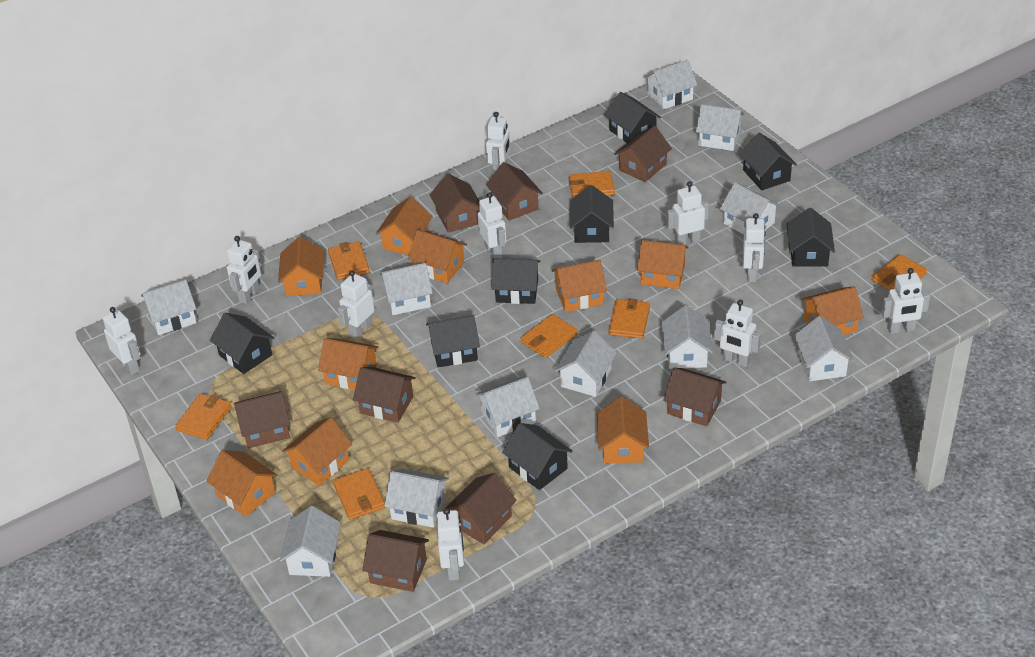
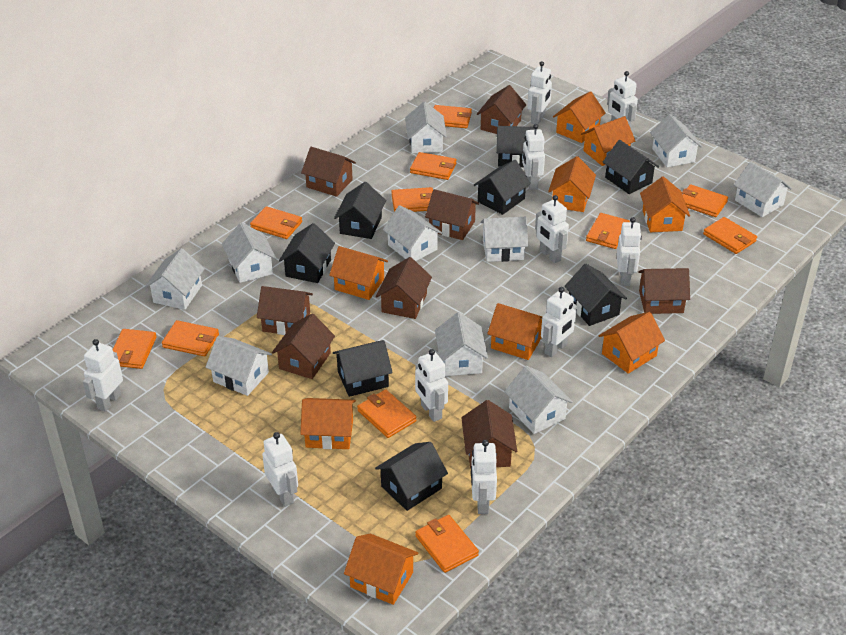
orange house: 10 -> 9
orange wallet: 7 -> 11
white house: 11 -> 10

